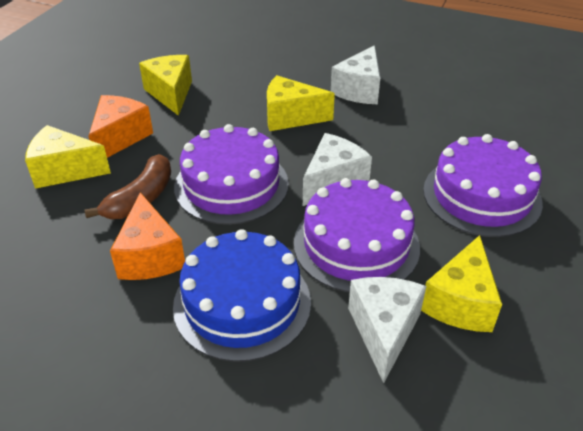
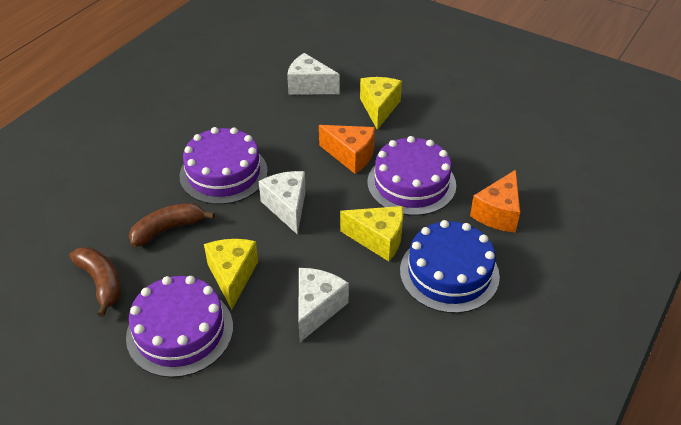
brown banana: 1 -> 2
yellow cheese: 4 -> 3

